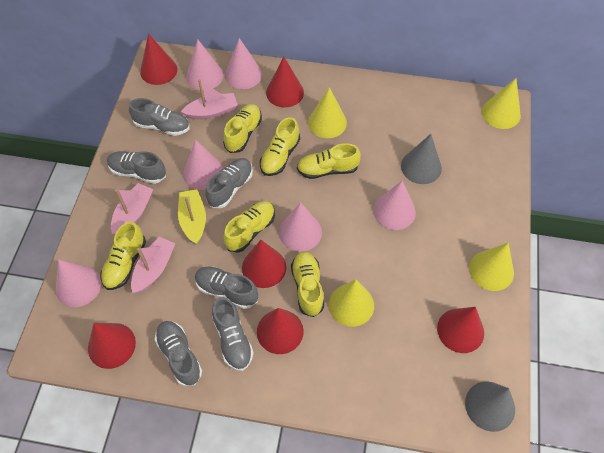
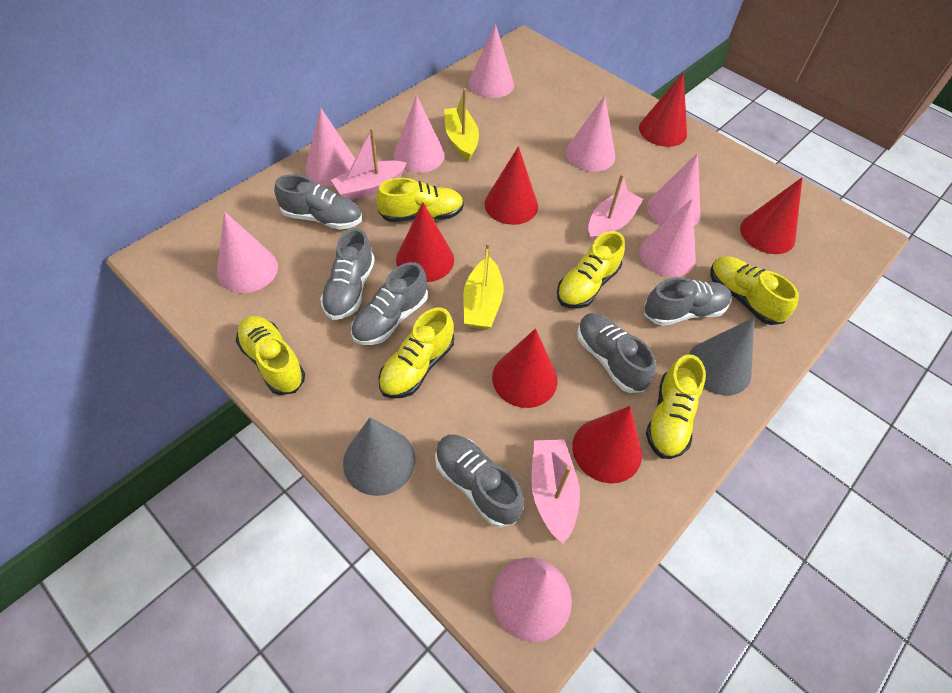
pink cone: 6 -> 8
yellow boat: 1 -> 2
yellow cone: 4 -> 0

